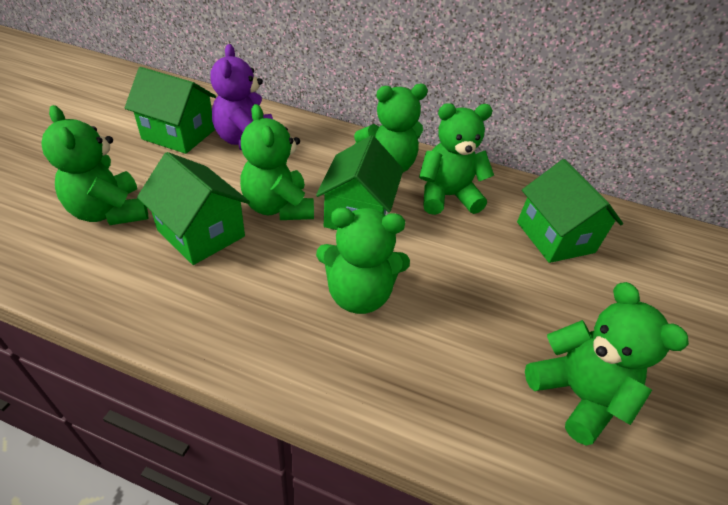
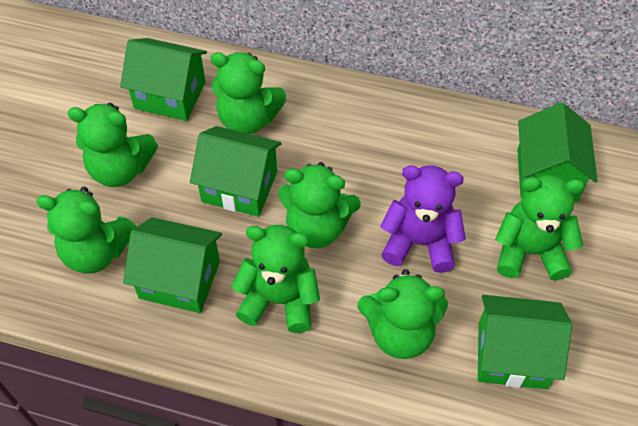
green house: 4 -> 5
green teddy bear: 6 -> 7

